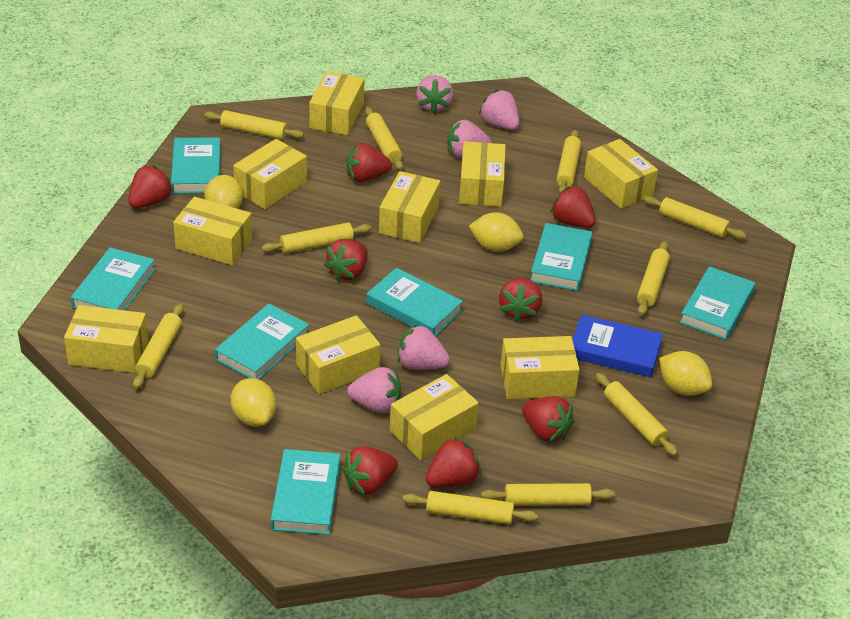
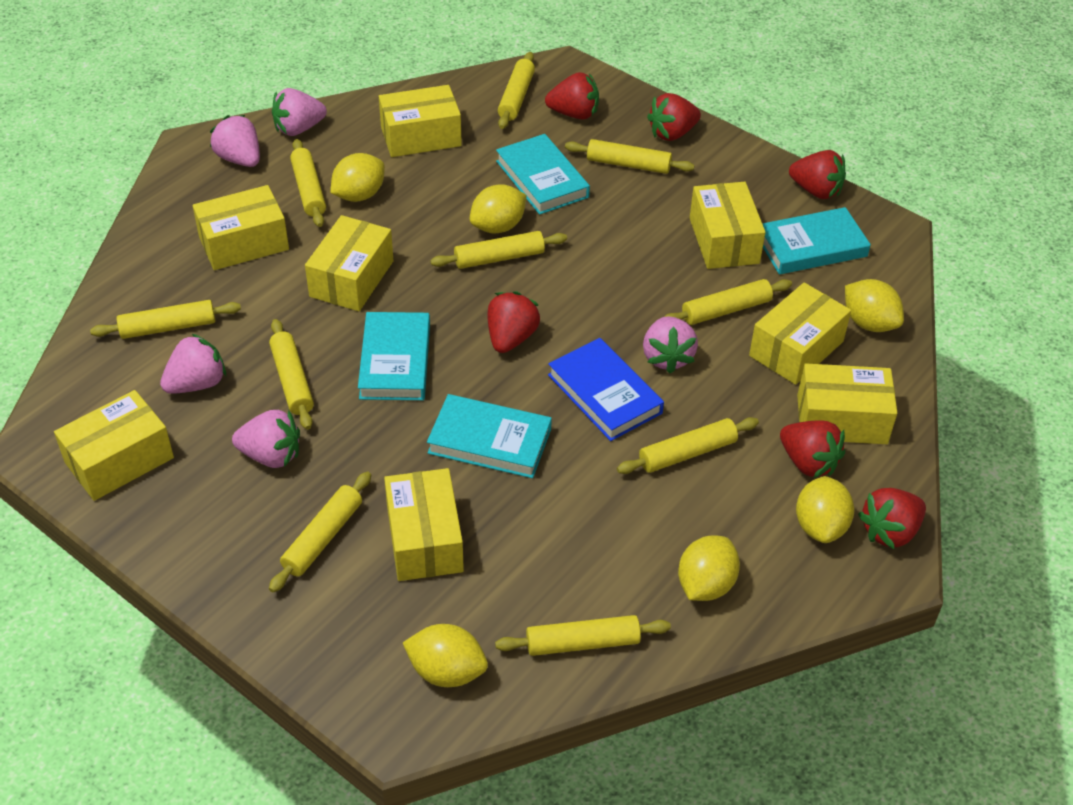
red strawberry: 8 -> 6
turquoise book: 7 -> 4
yellow box: 10 -> 8
yellow lemon: 4 -> 6

